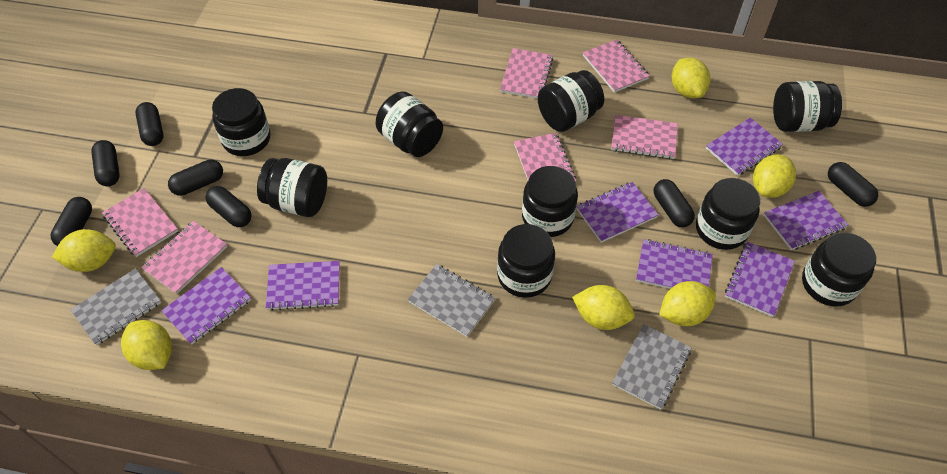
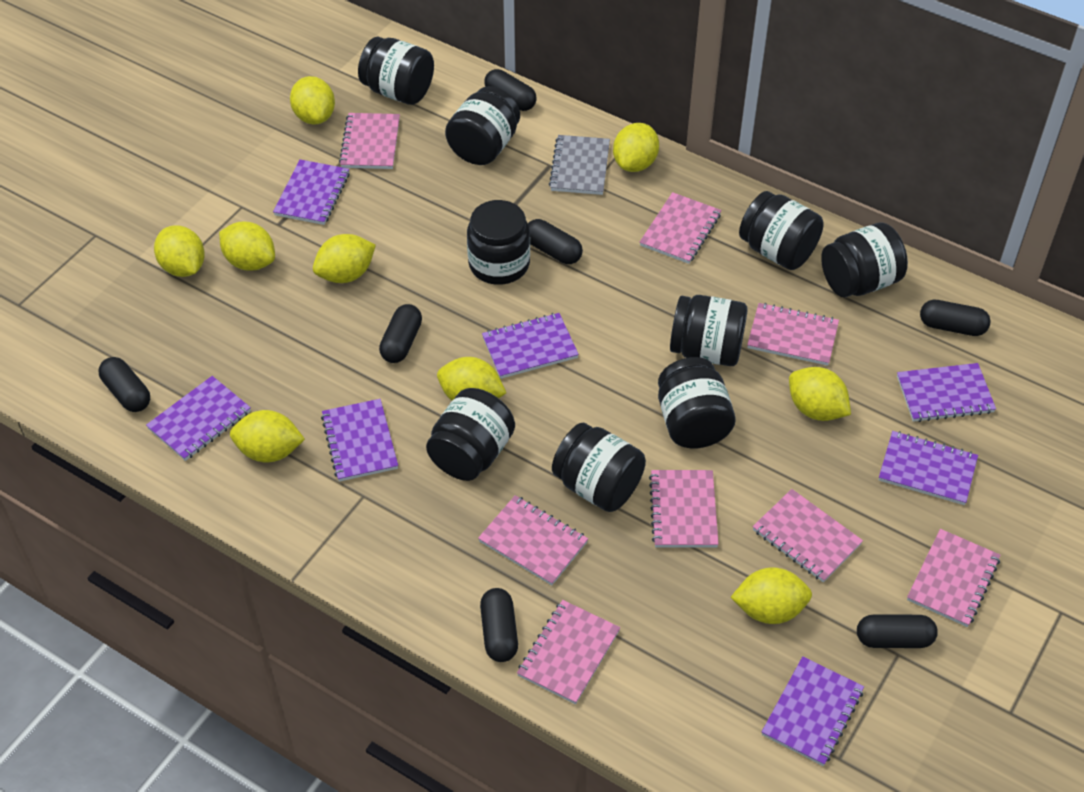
grey notebook: 3 -> 1
pink notebook: 6 -> 8
yellow lemon: 6 -> 9

